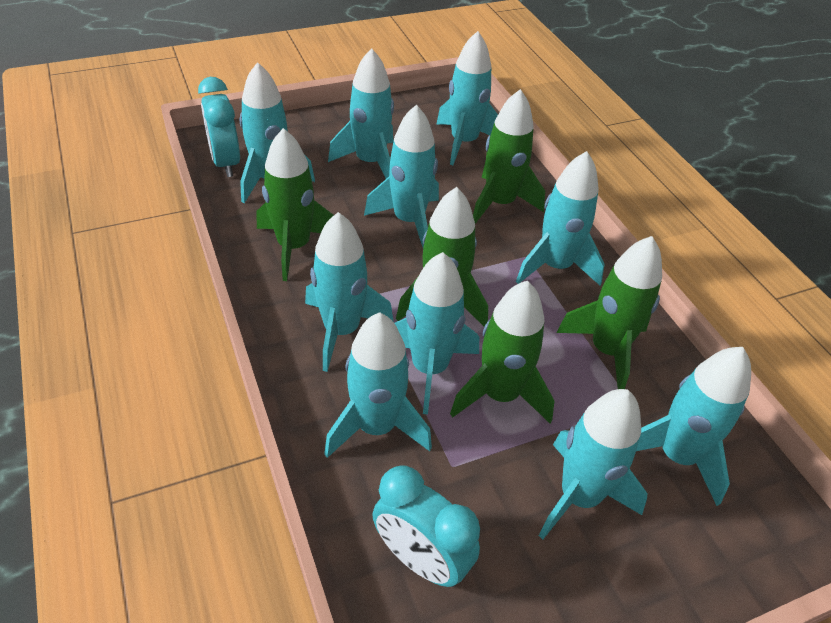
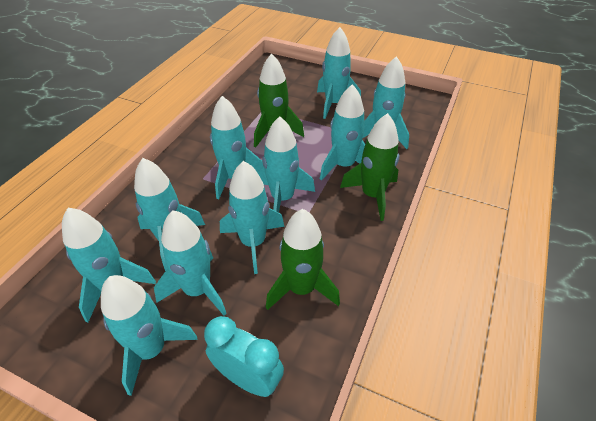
green rocket: 5 -> 3
turquoise clock: 2 -> 1

